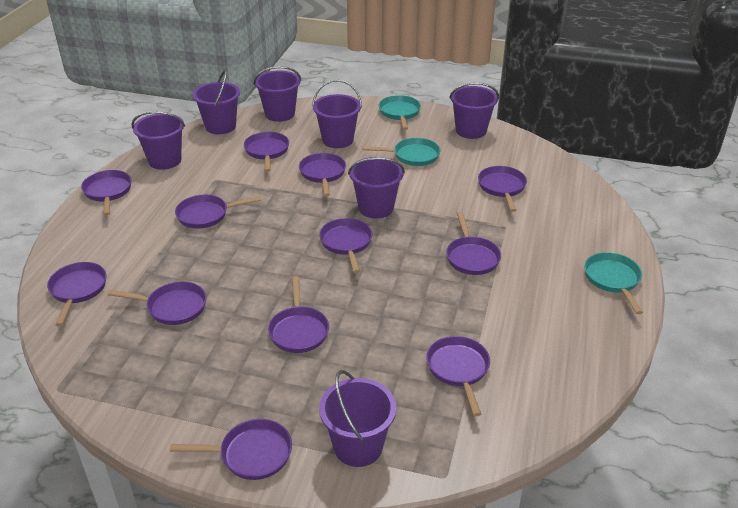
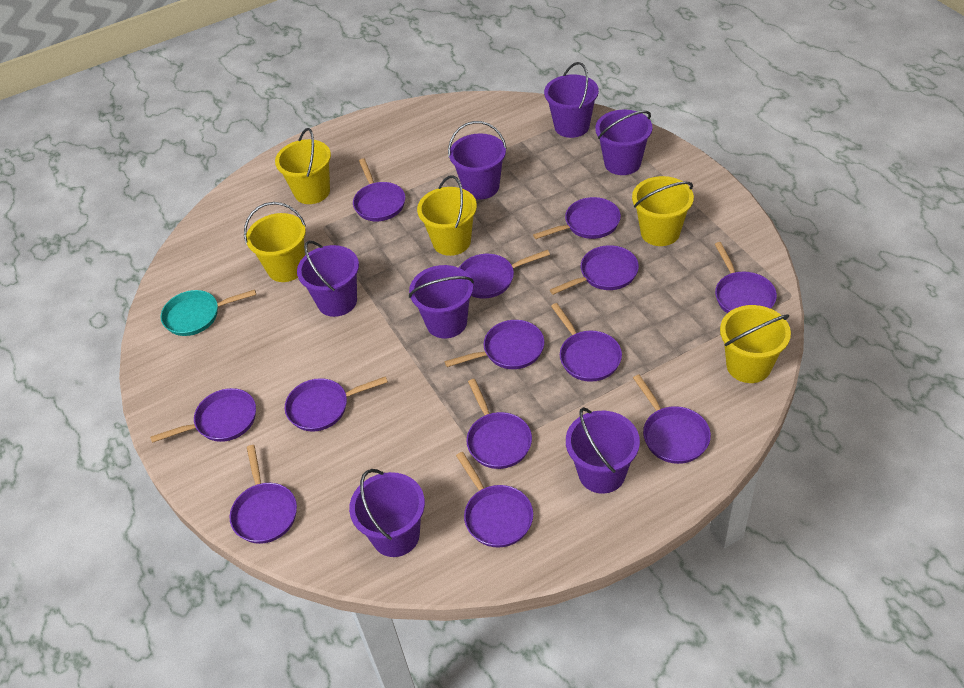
purple pan: 12 -> 13
turquoise pan: 3 -> 1
yellow bucket: 0 -> 5

